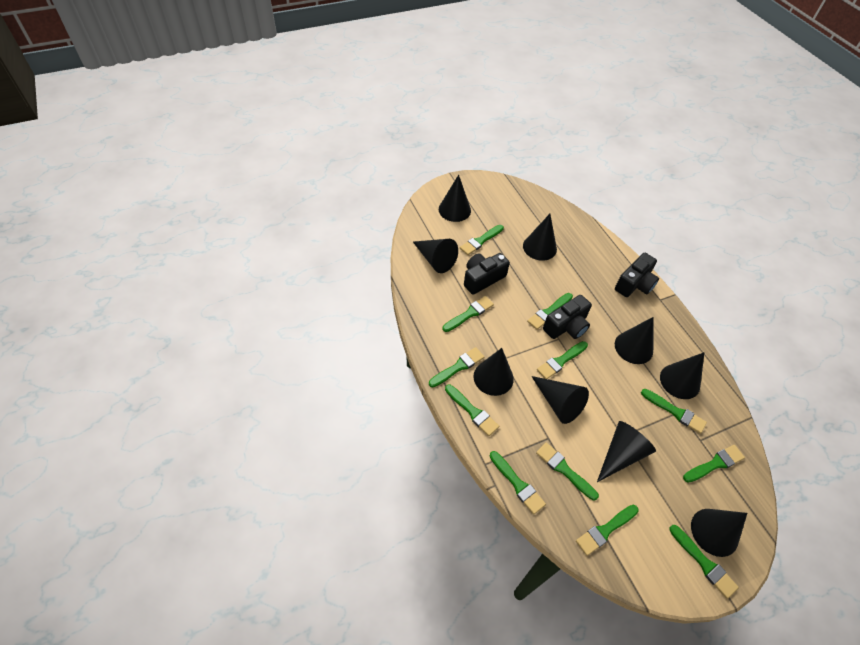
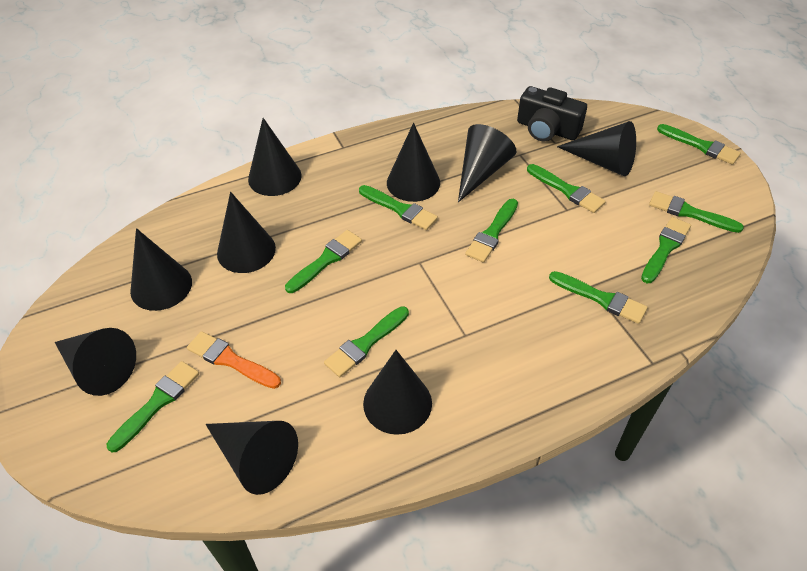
black camera: 3 -> 1
green brush: 12 -> 10
orange brush: 0 -> 1

